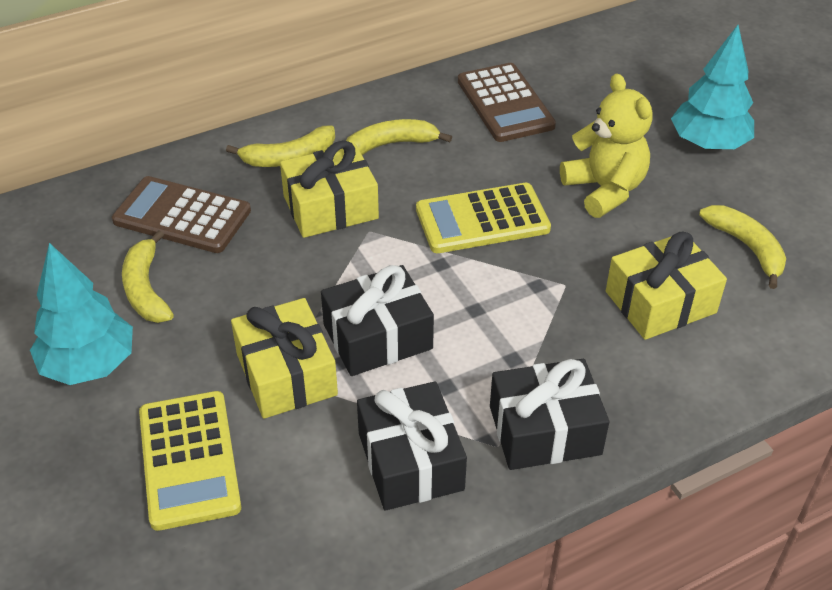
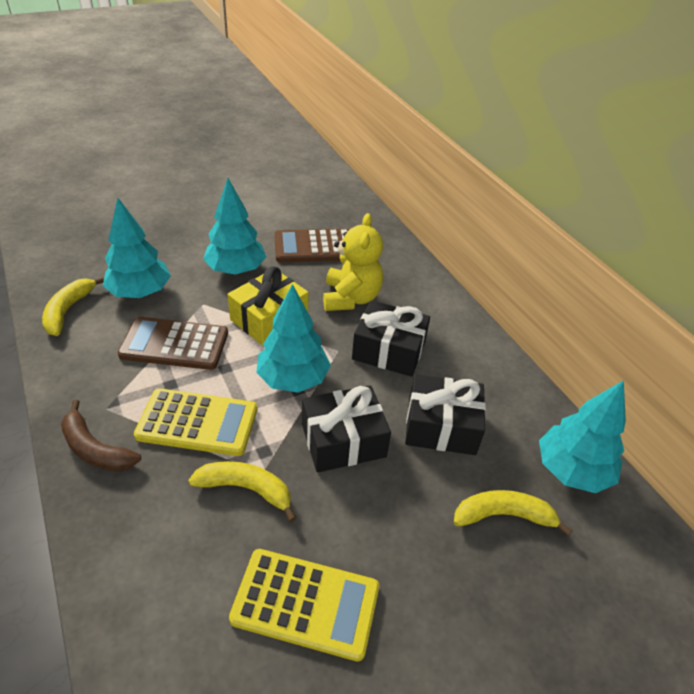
brown banana: 0 -> 1
turquoise tree: 2 -> 4
yellow banana: 4 -> 3
yellow gift: 3 -> 1

